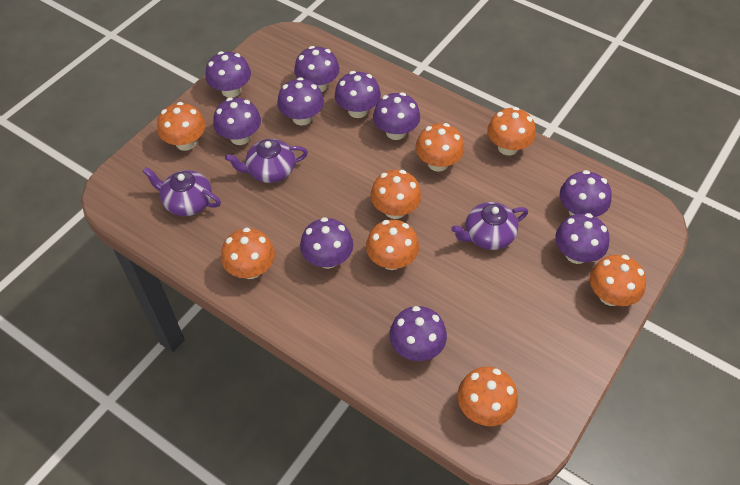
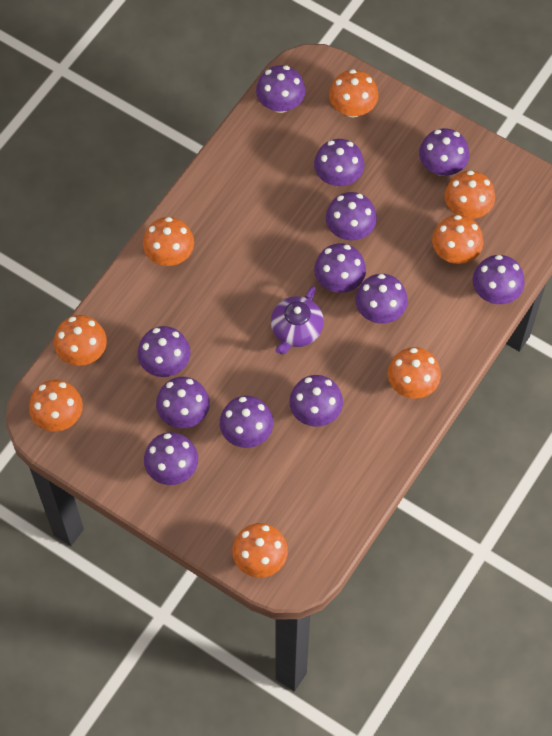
purple mushroom: 10 -> 12
purple teapot: 3 -> 1

